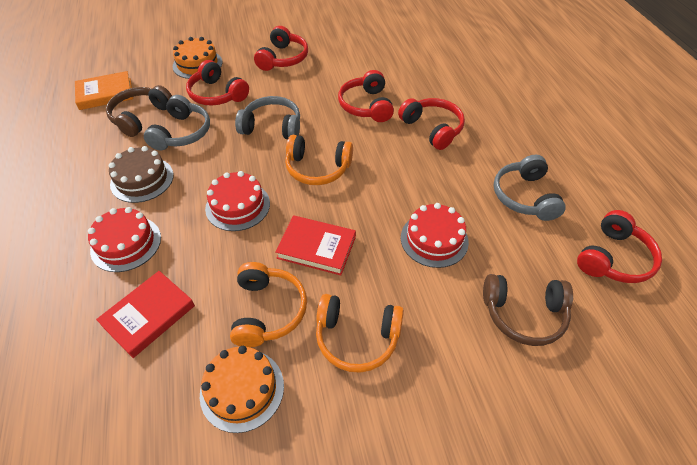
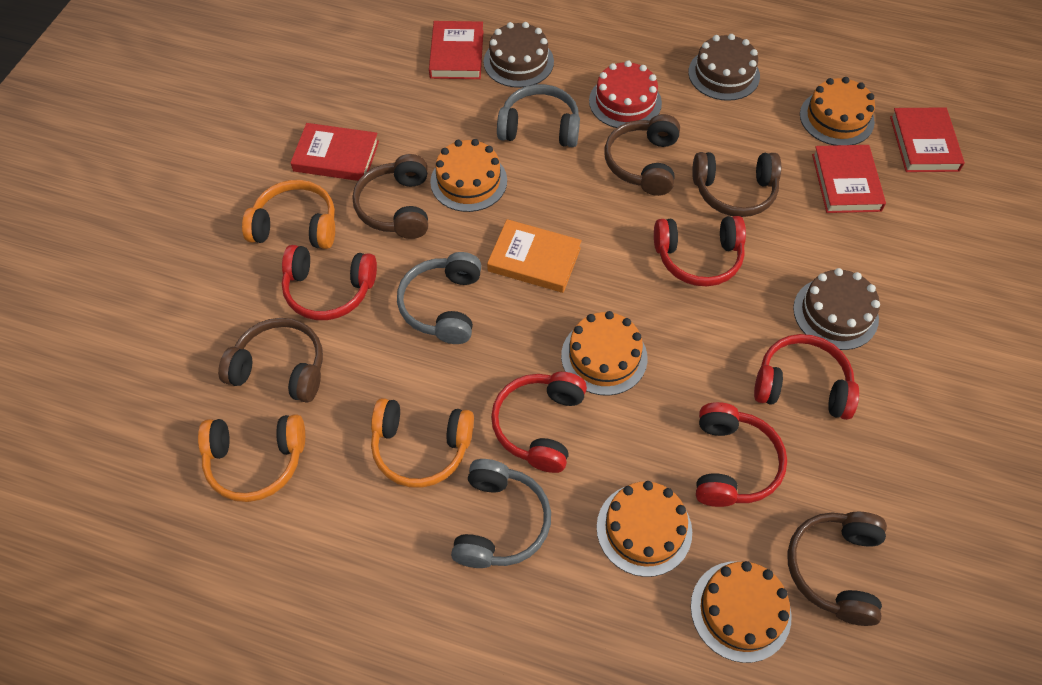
brown cake: 1 -> 3
brown headphones: 2 -> 5
orange cake: 2 -> 5
red book: 2 -> 4
red cake: 3 -> 1

